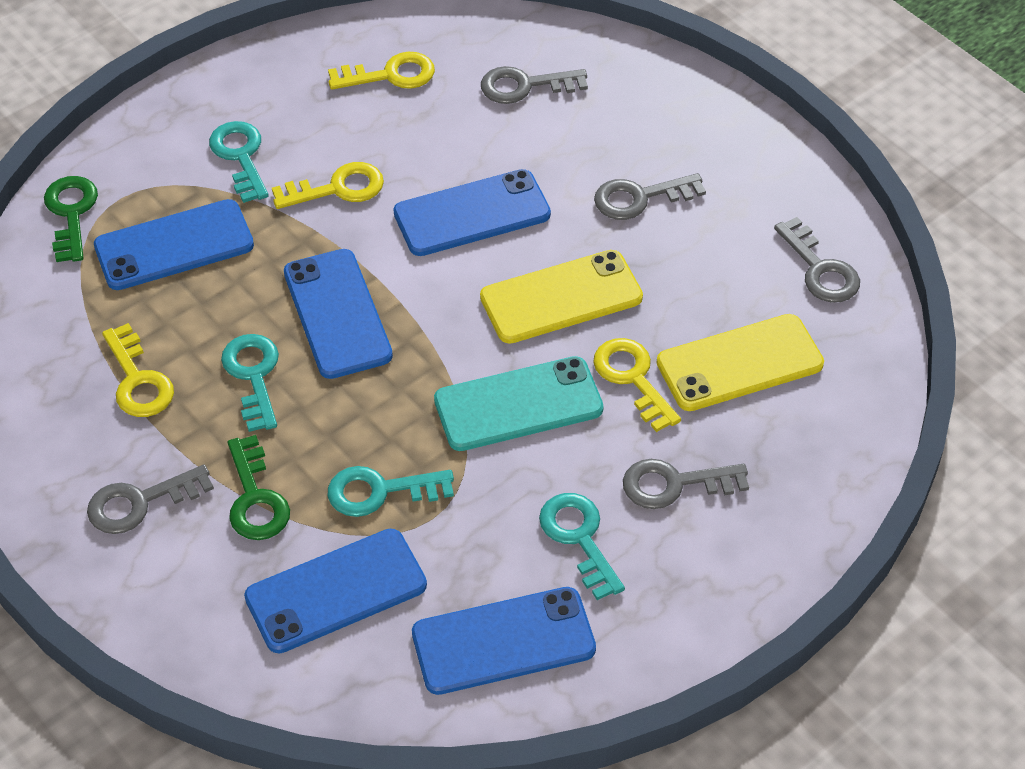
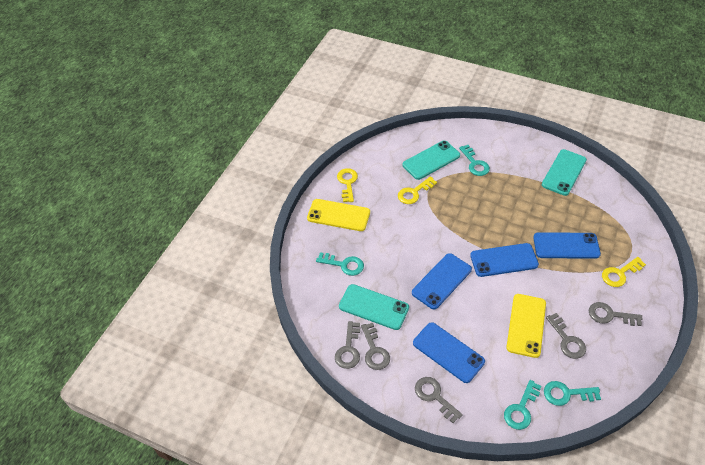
blue phone: 5 -> 4
green key: 2 -> 0
turquoise phone: 1 -> 3
yellow key: 4 -> 3

